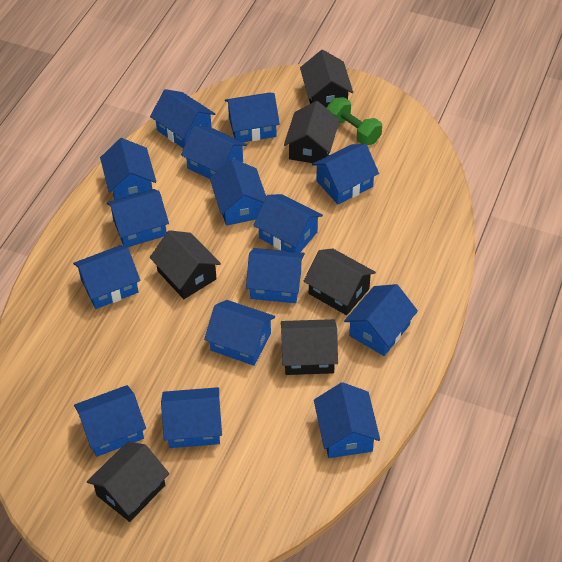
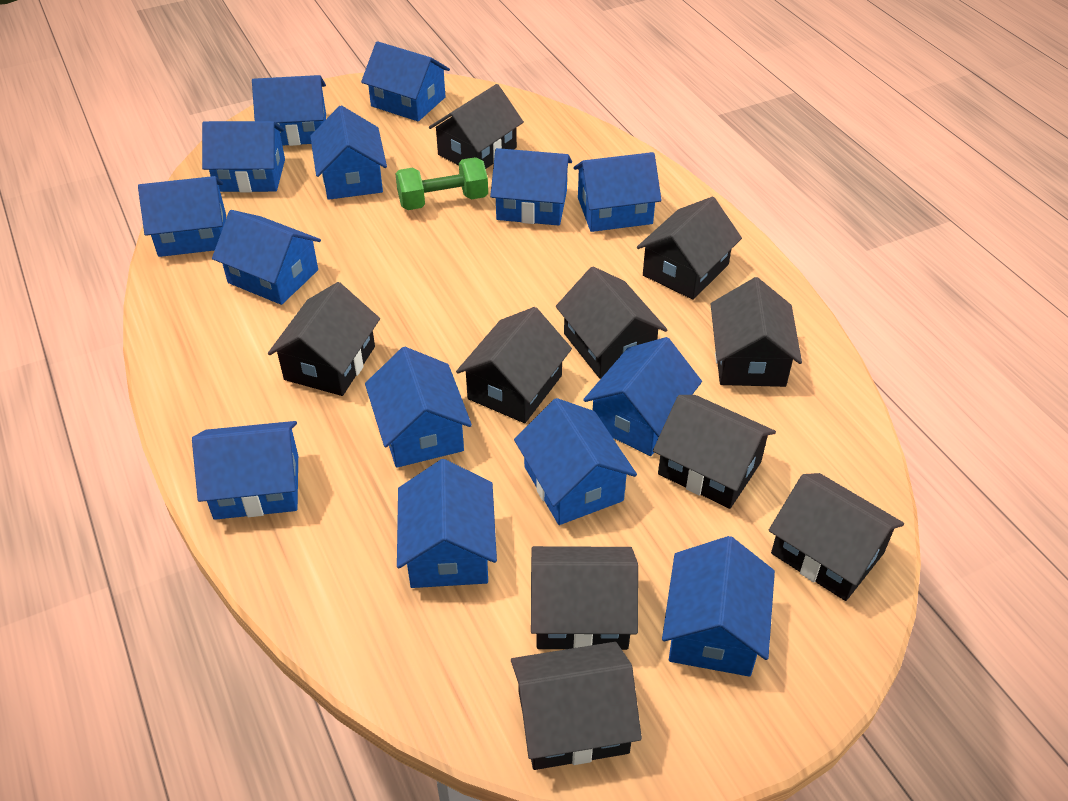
black house: 6 -> 10
blue house: 15 -> 14

